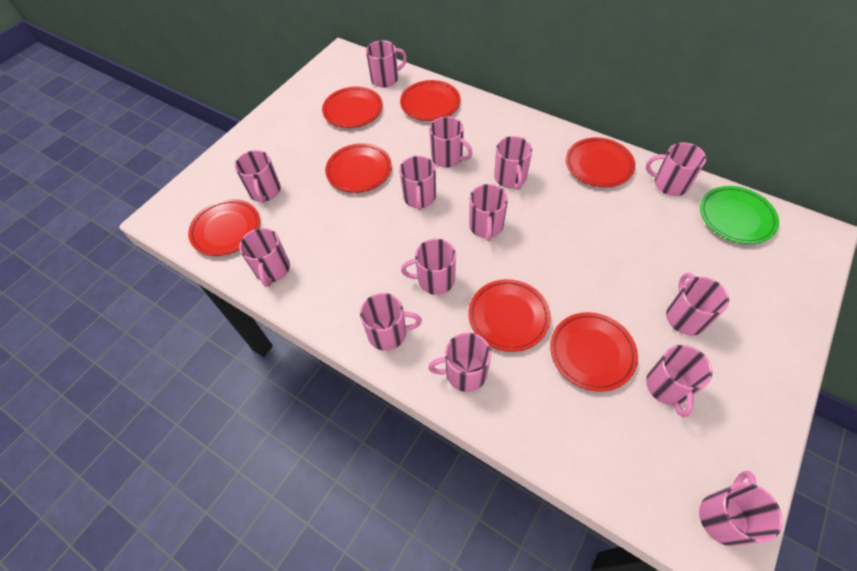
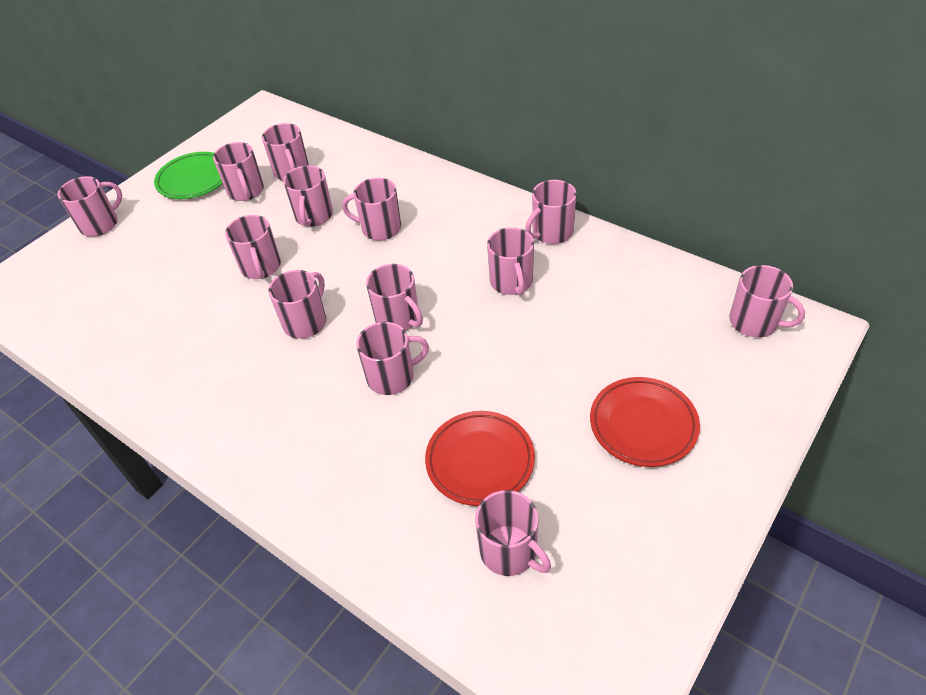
pink mug: 14 -> 13
red plate: 7 -> 2

